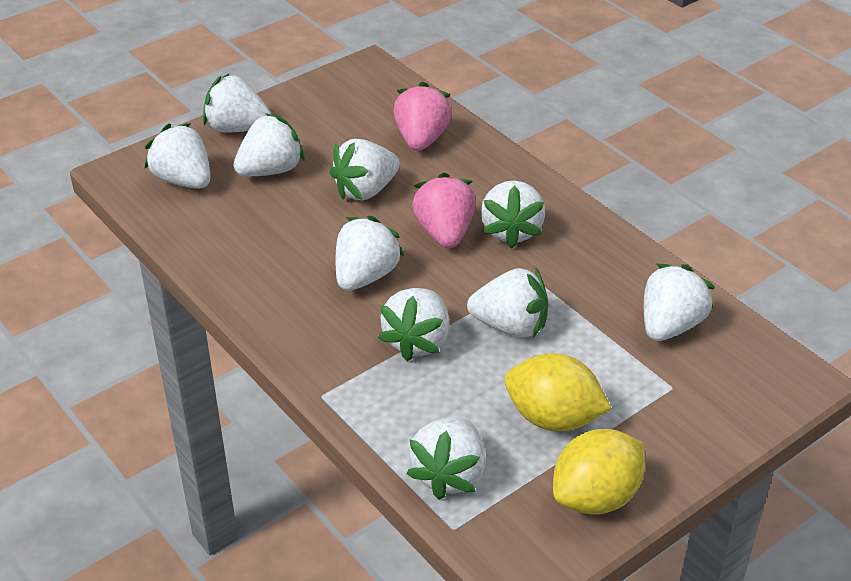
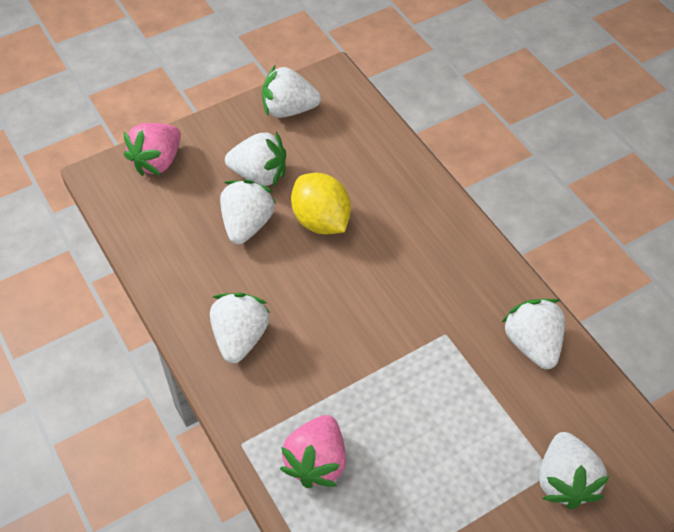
white strawberry: 10 -> 6
yellow lemon: 2 -> 1

